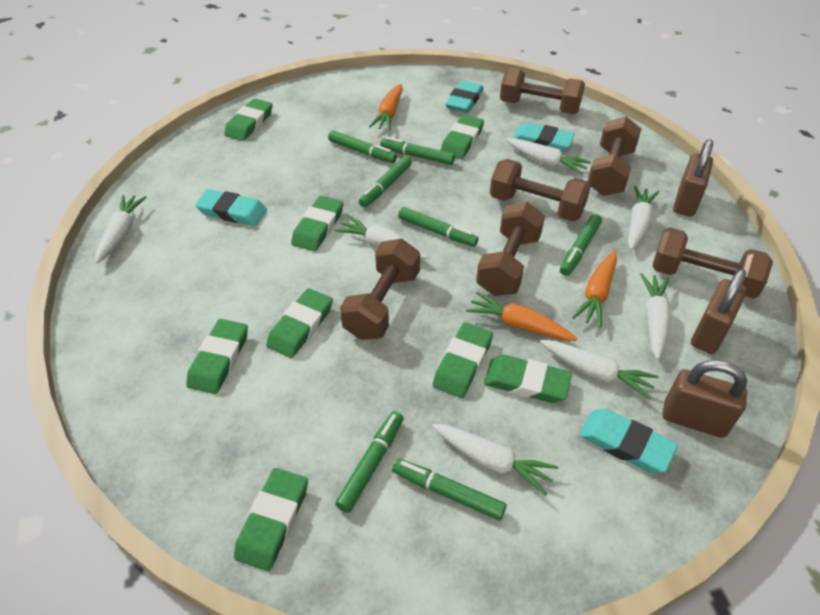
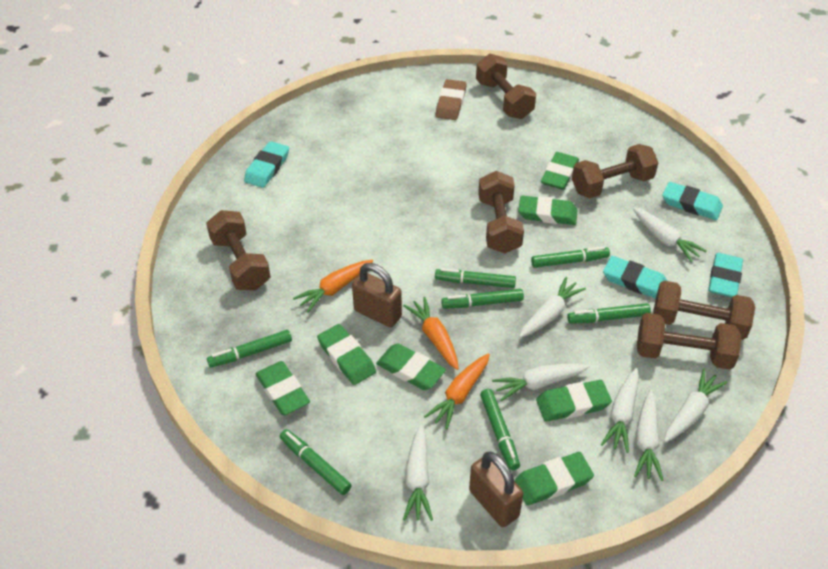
brown eraser: 0 -> 1
brown padlock: 3 -> 2
green eraser: 8 -> 7

